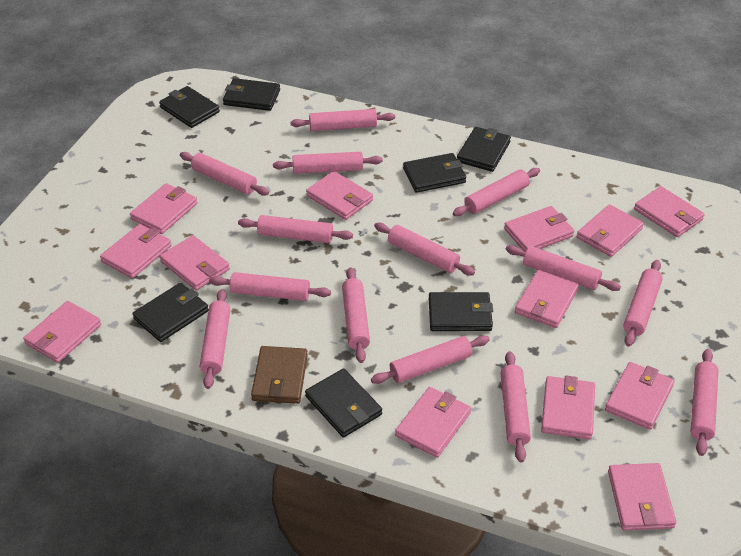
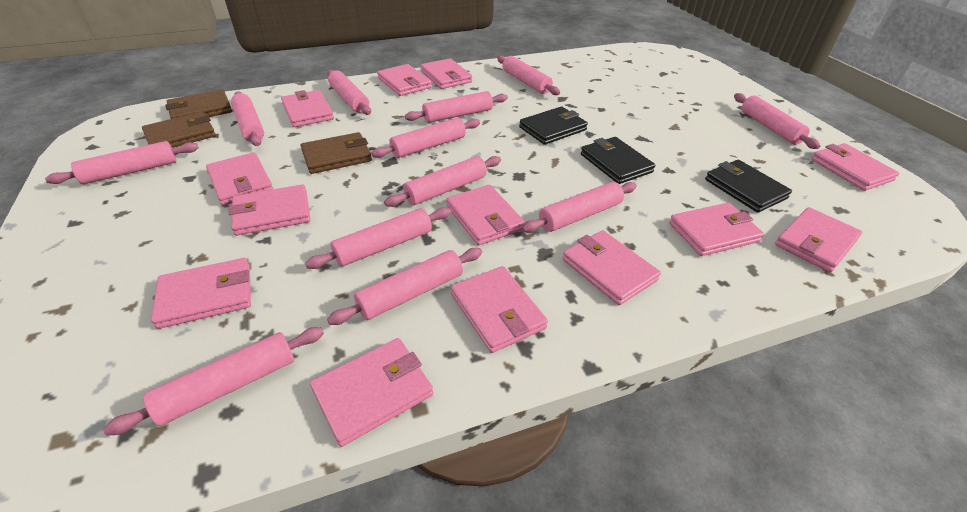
black wallet: 7 -> 3
brown wallet: 1 -> 3
pink rolling pin: 14 -> 12

